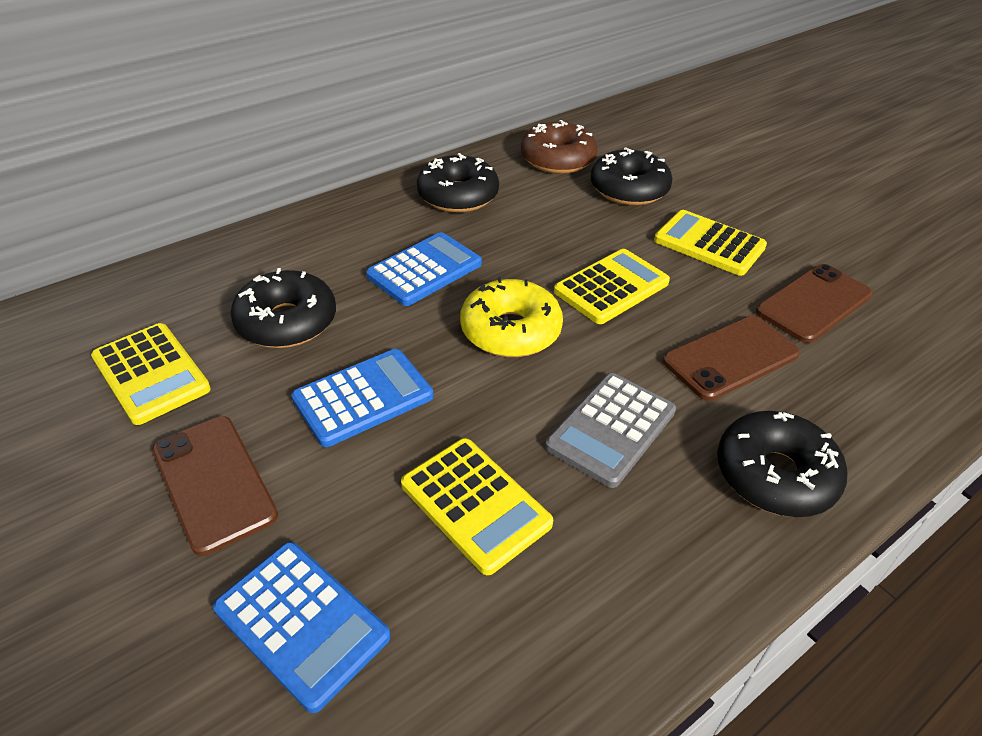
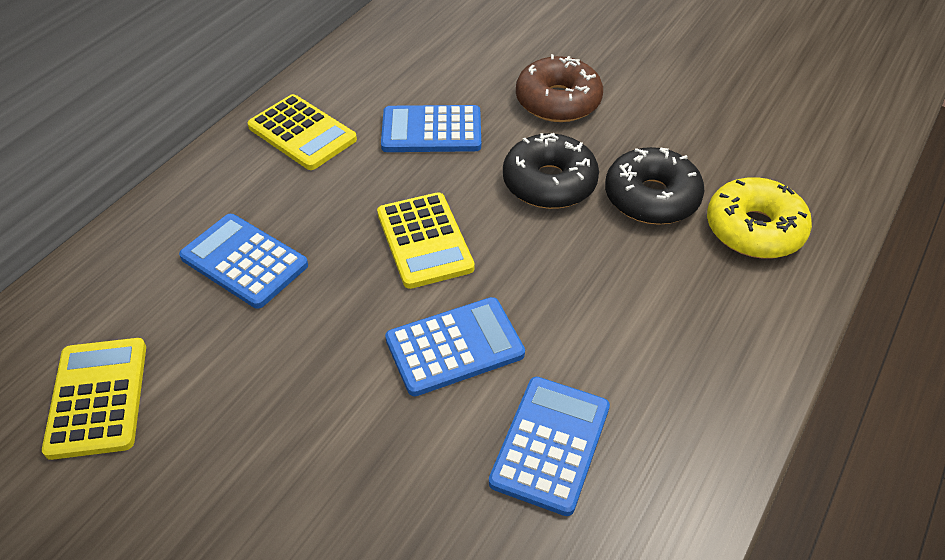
black donut: 4 -> 2
blue calculator: 3 -> 4
brown phone: 3 -> 0
grey calculator: 1 -> 0
yellow calculator: 4 -> 3

